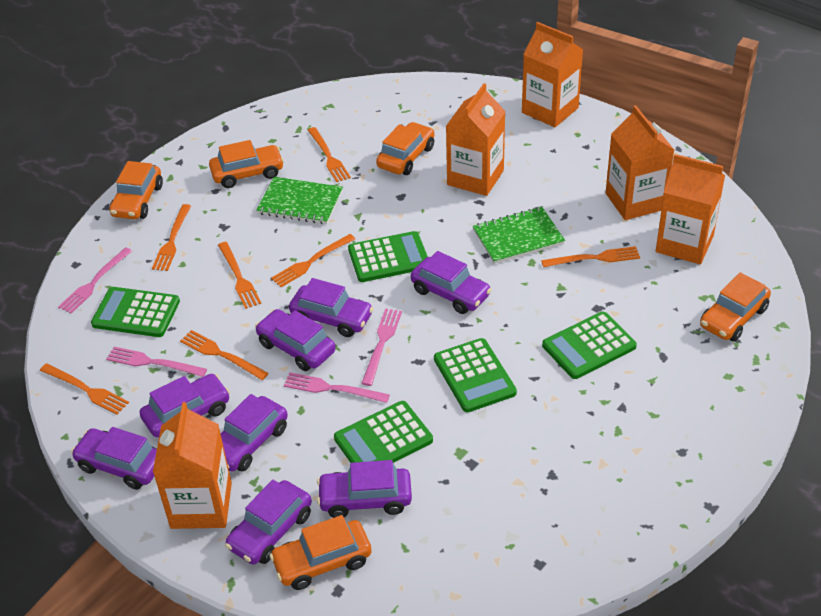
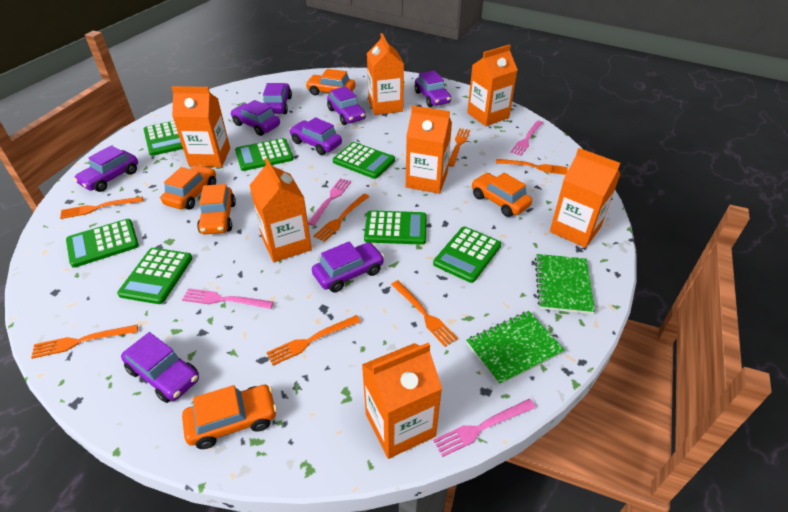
green calculator: 5 -> 7
orange carton: 5 -> 7

